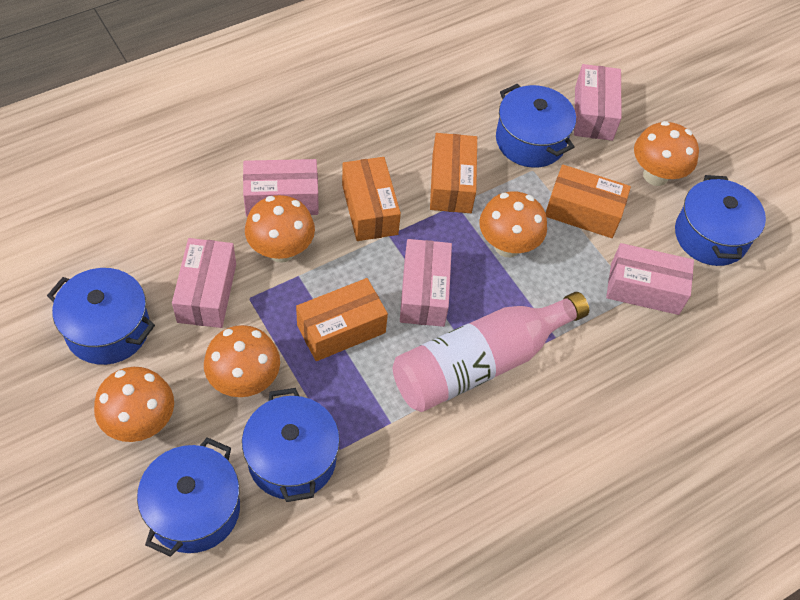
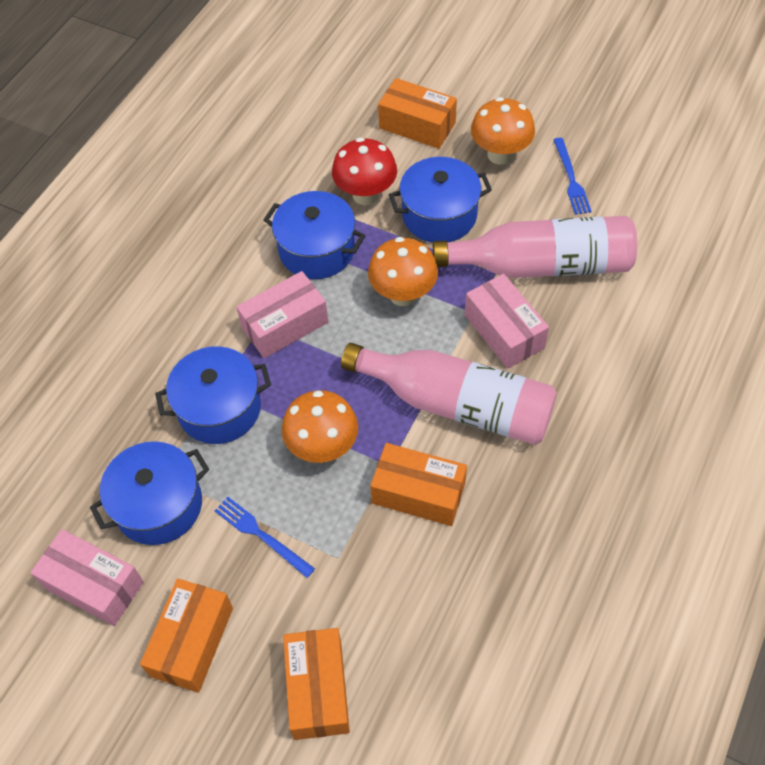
blue fork: 0 -> 2
blue pot: 5 -> 4
orange mushroom: 5 -> 3
pink bottle: 1 -> 2
pink box: 5 -> 3
red mushroom: 0 -> 1

